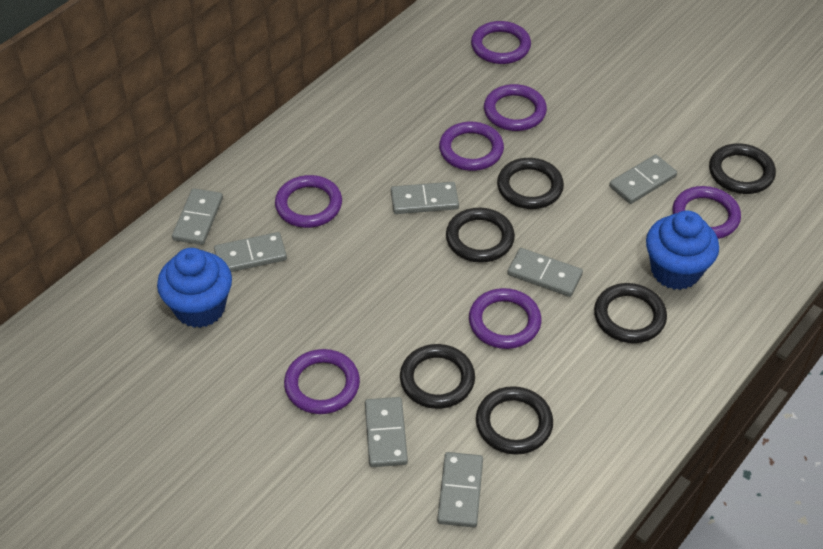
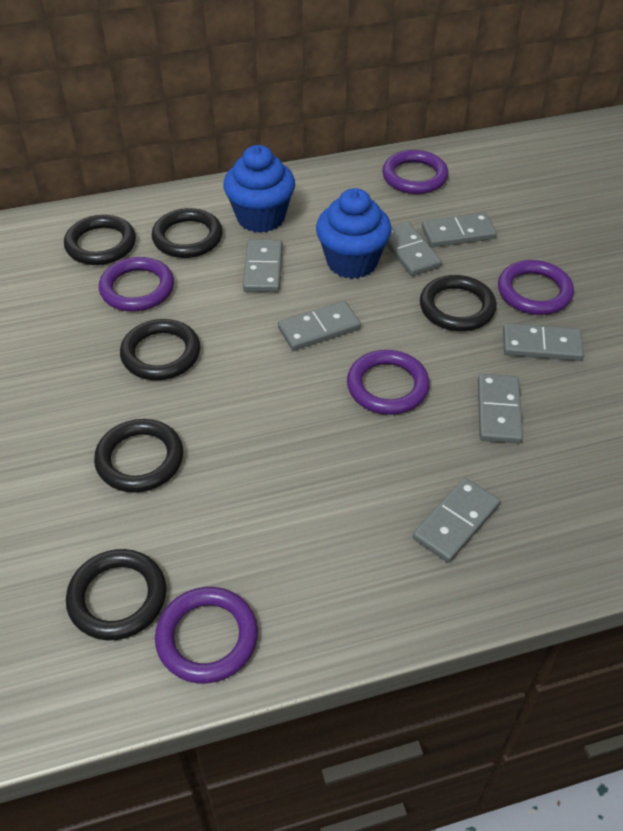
purple ring: 7 -> 5

